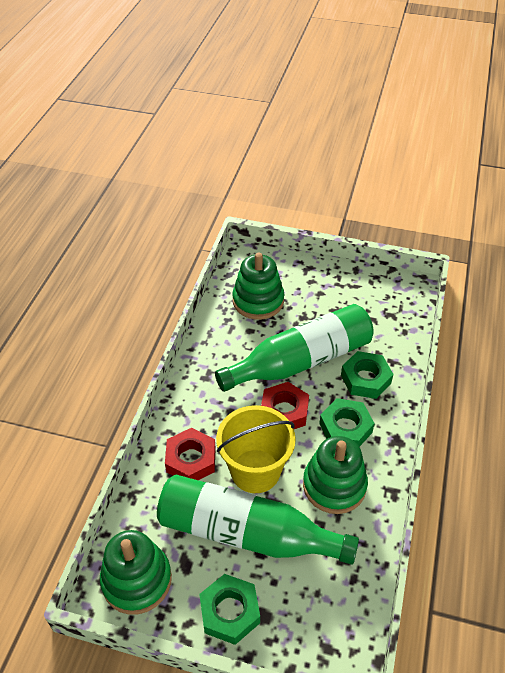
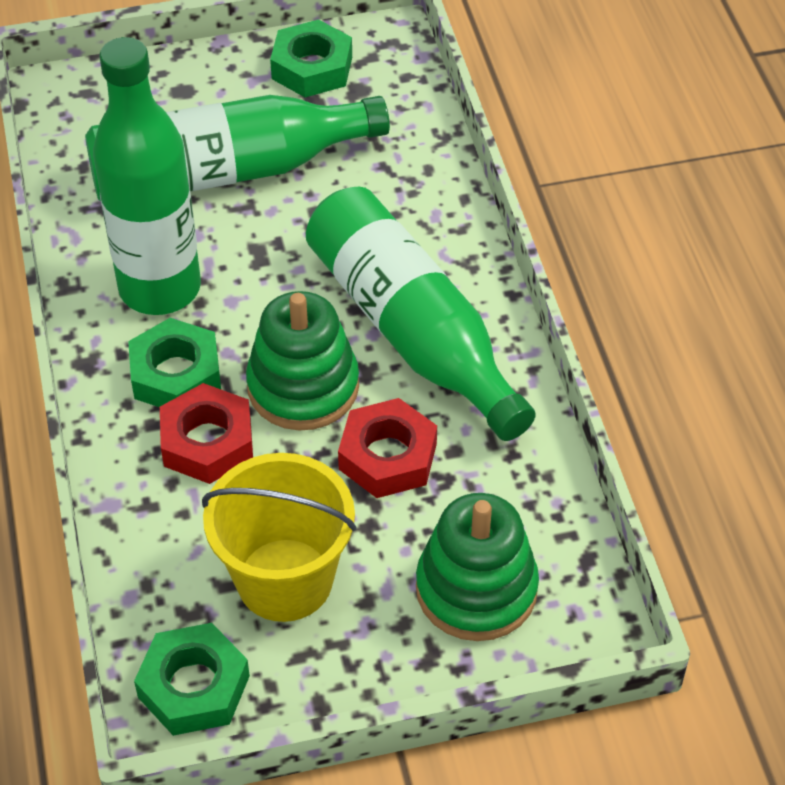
green bottle: 2 -> 3
green stacking toy: 3 -> 2

